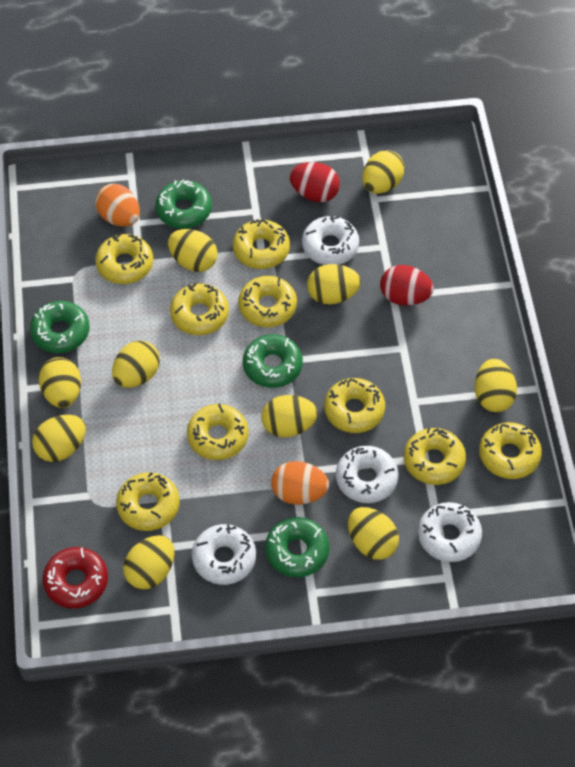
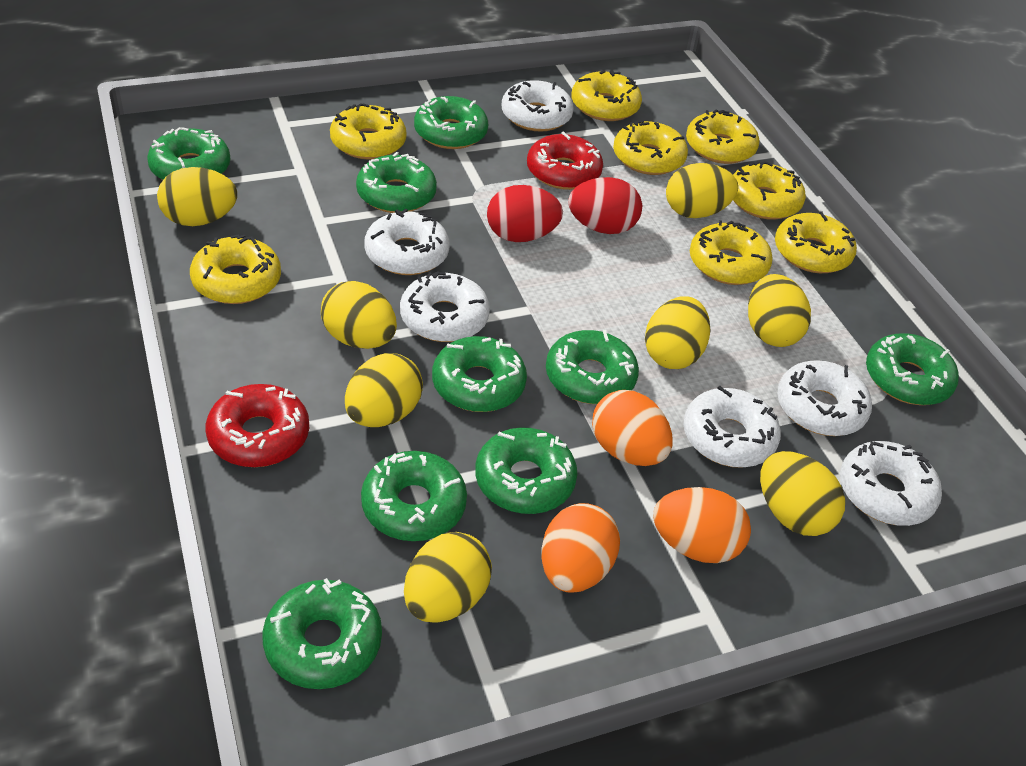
green donut: 4 -> 9
orange egg: 2 -> 3
red donut: 1 -> 2
white donut: 4 -> 6
yellow donut: 9 -> 8
yellow egg: 10 -> 8

